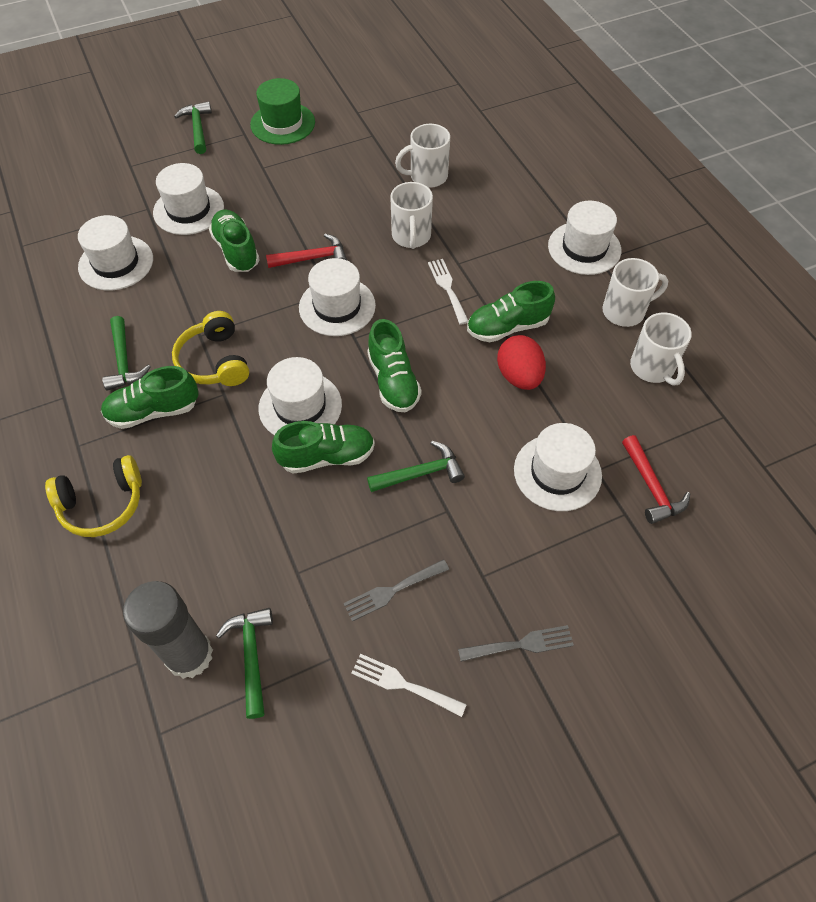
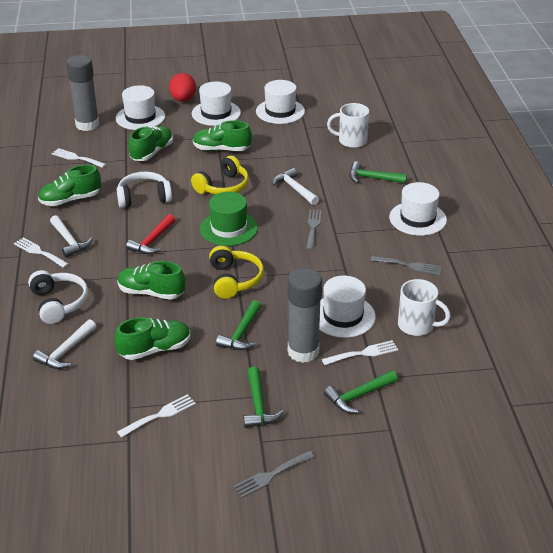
grey fork: 2 -> 3
grey glue stick: 1 -> 2
red hammer: 2 -> 1
white fork: 2 -> 4
white hammer: 0 -> 3
white hat: 6 -> 5
white headphones: 0 -> 2
white mug: 4 -> 2

